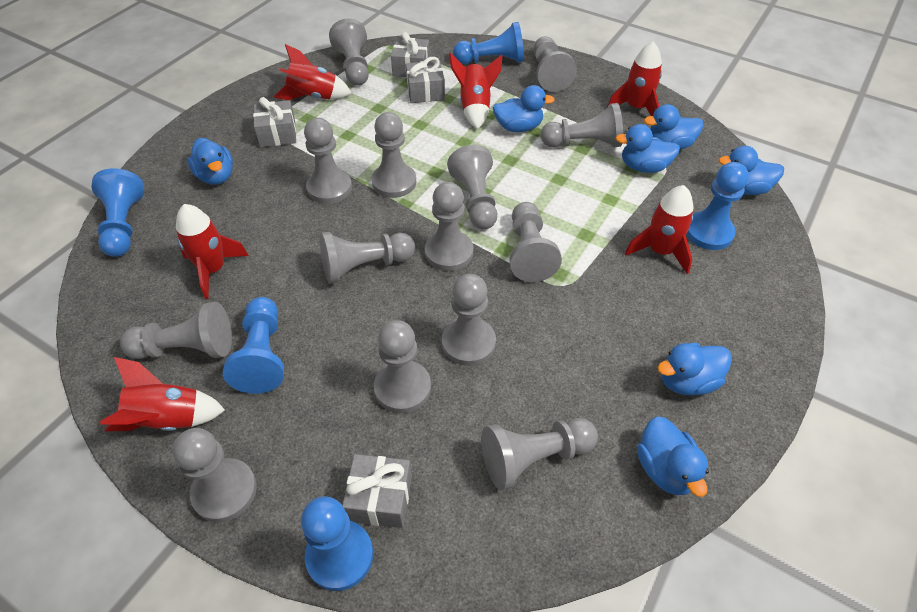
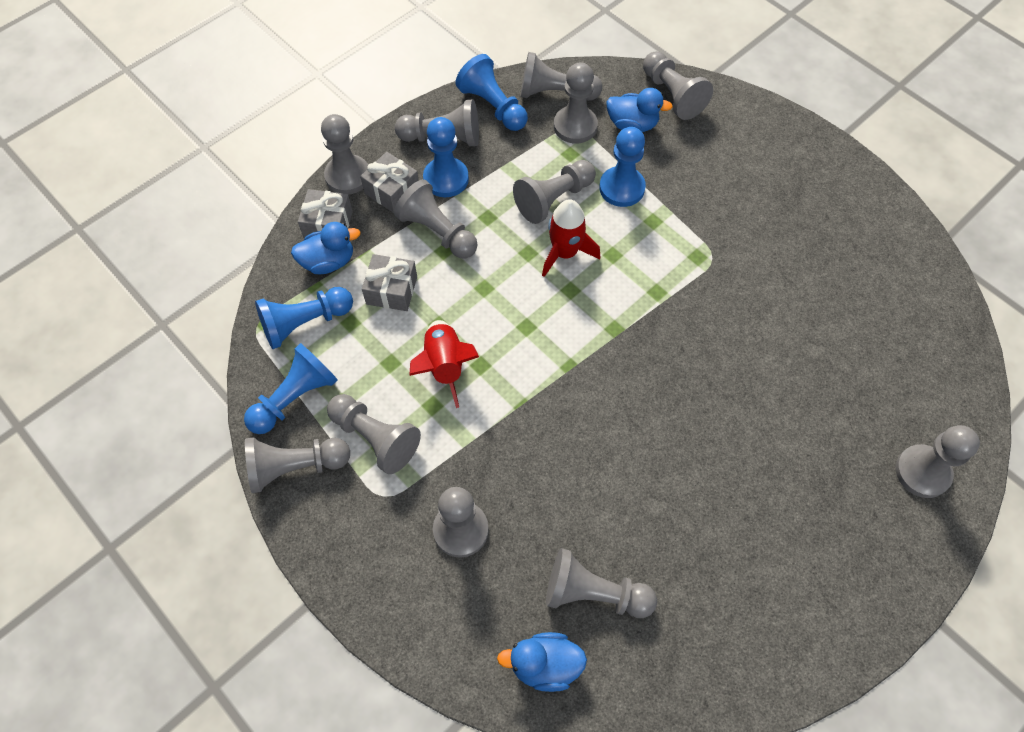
blue duck: 7 -> 3
grey gift: 4 -> 3
grey pawn: 14 -> 12
red rocket: 6 -> 2

